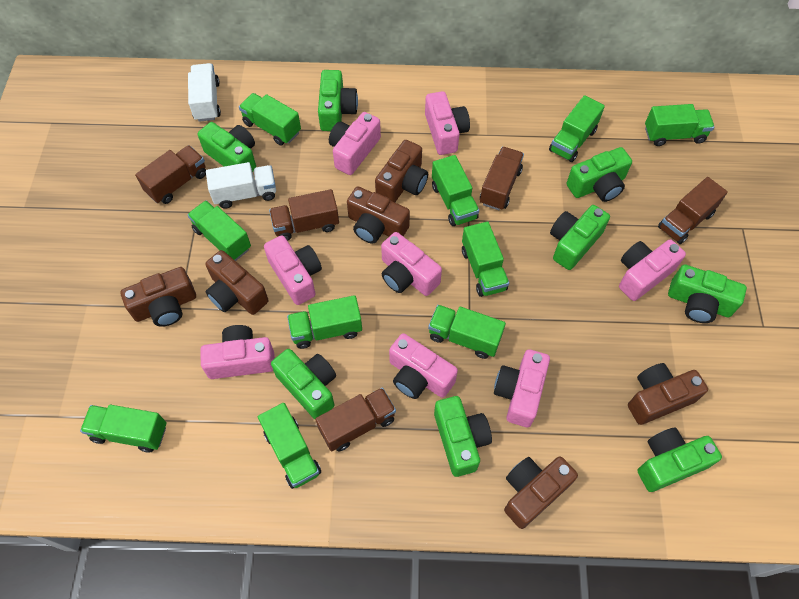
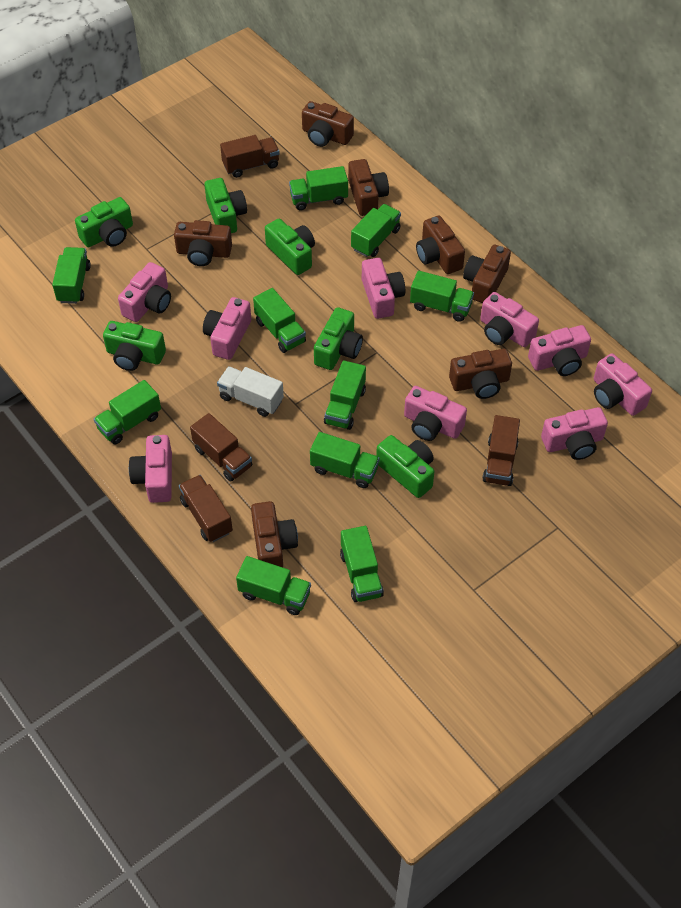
brown camera: 6 -> 7
brown truck: 5 -> 4
green camera: 8 -> 6
pink camera: 8 -> 9
white truck: 2 -> 1

